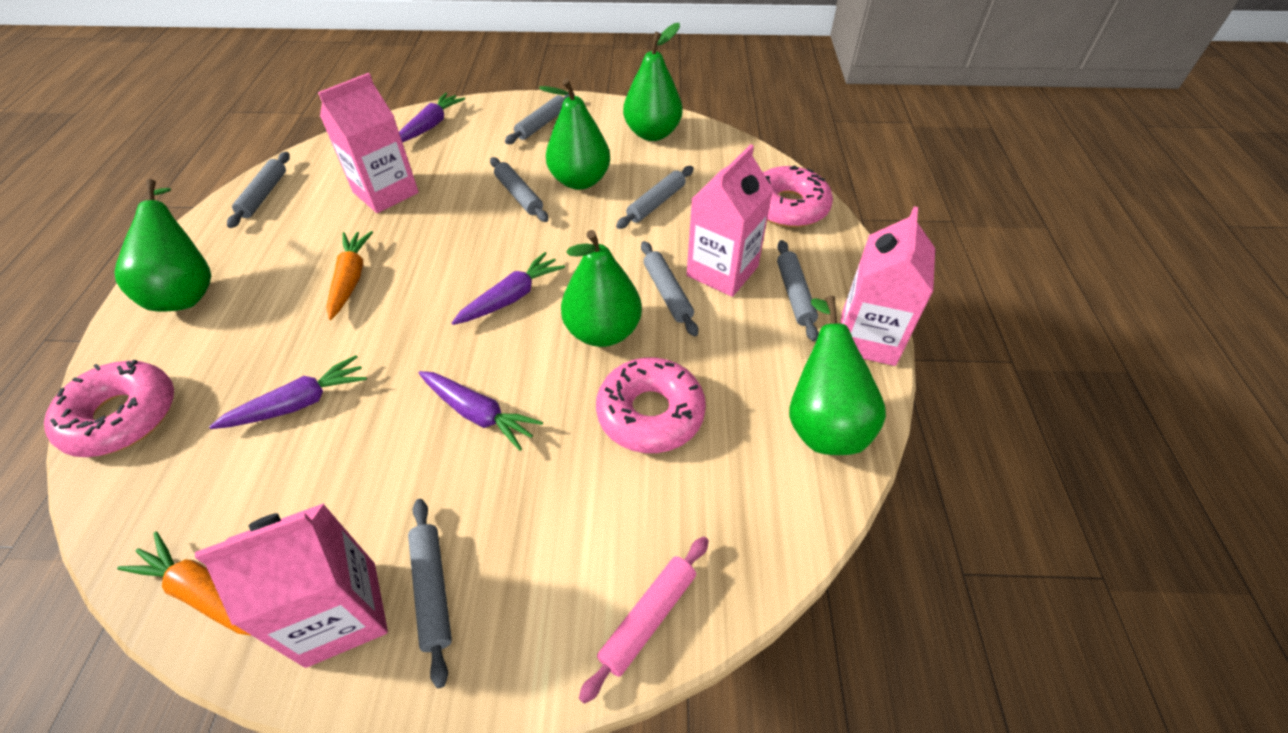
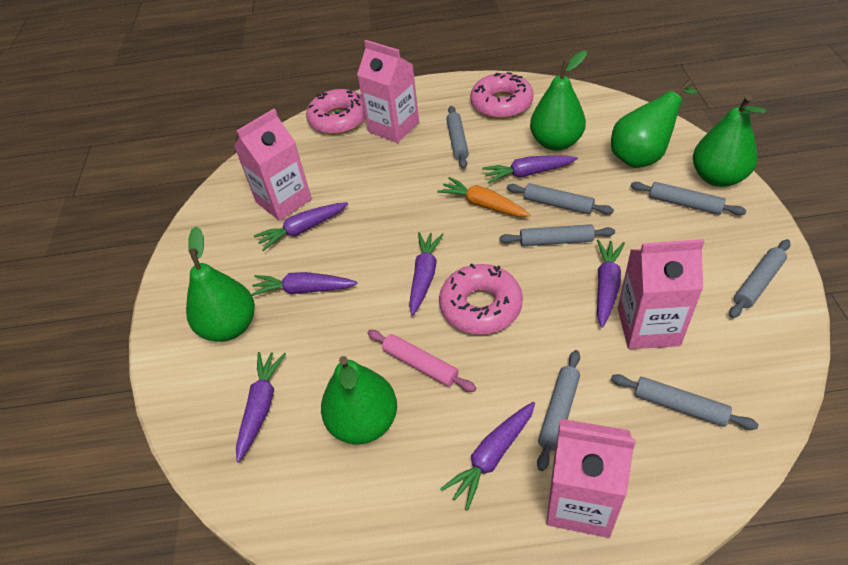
orange carrot: 2 -> 1
purple carrot: 4 -> 7

